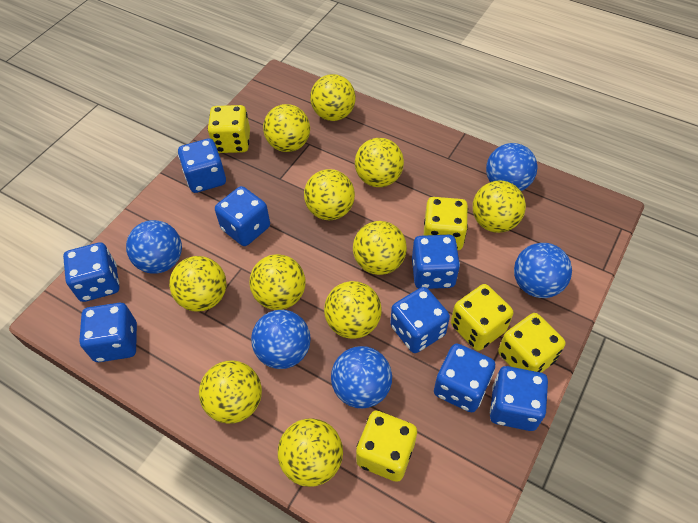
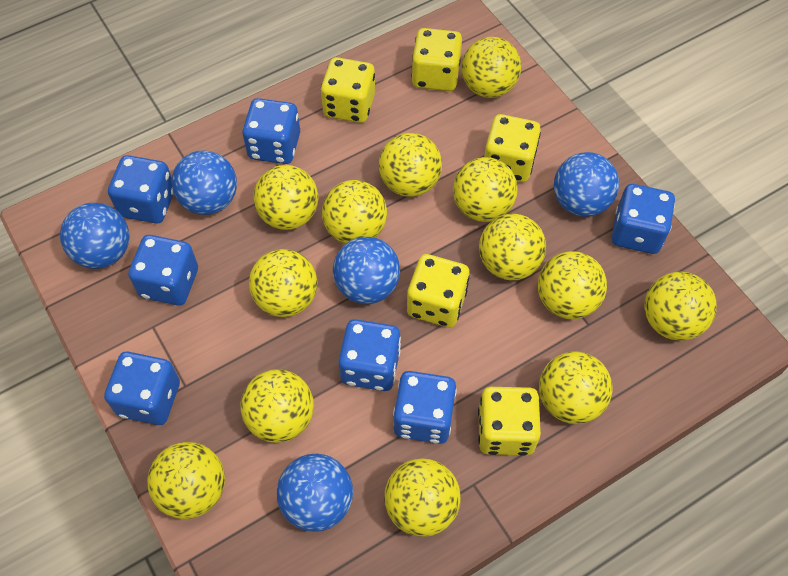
blue dice: 8 -> 7
yellow ball: 11 -> 13

